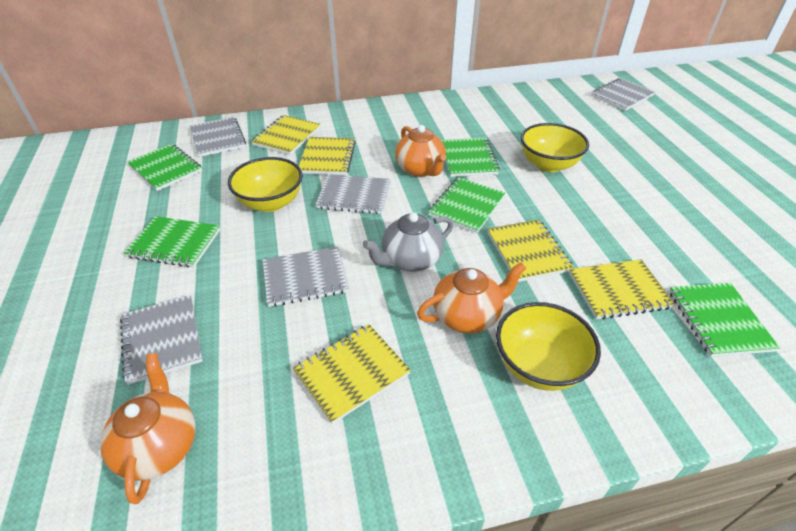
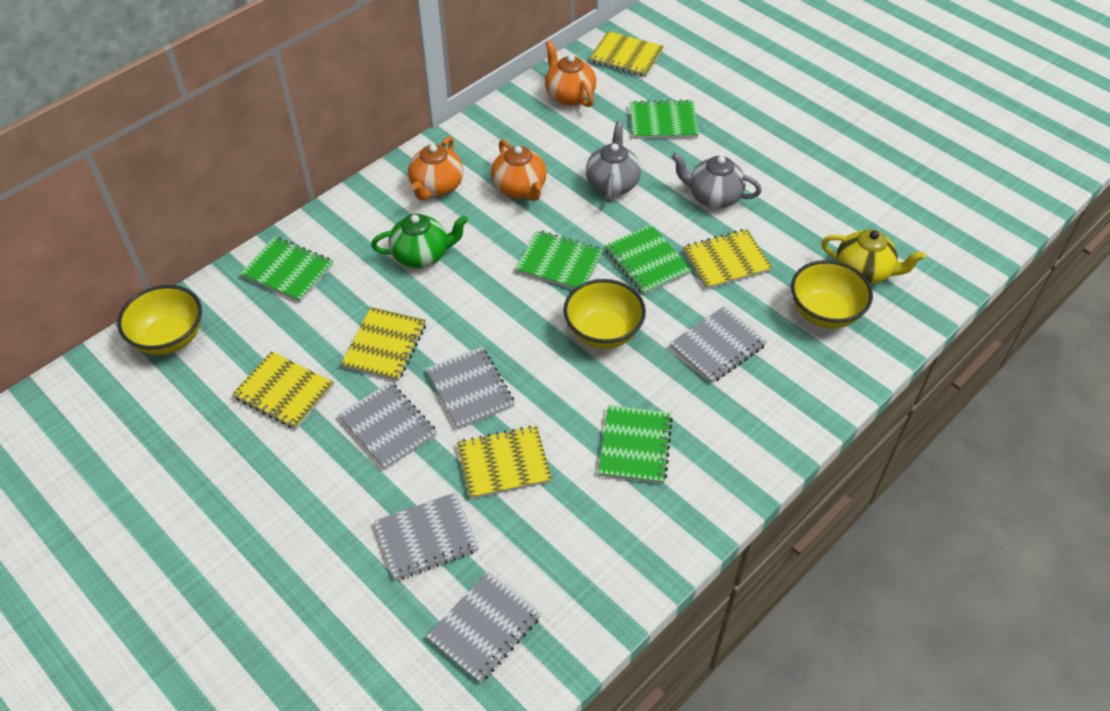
green teapot: 0 -> 1
grey teapot: 1 -> 2
yellow teapot: 0 -> 1

